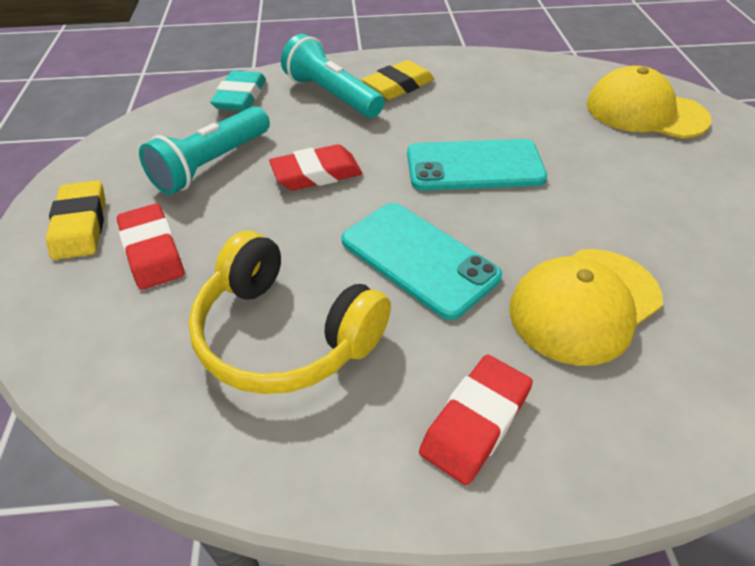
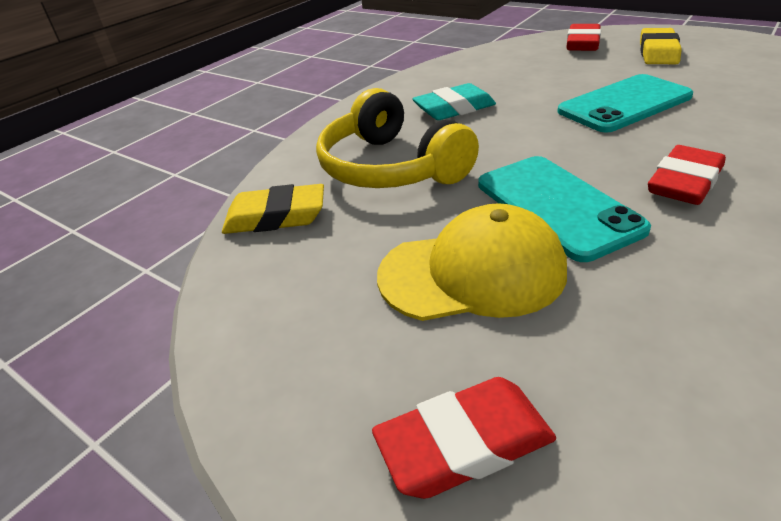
turquoise flashlight: 2 -> 0
yellow cap: 2 -> 1

